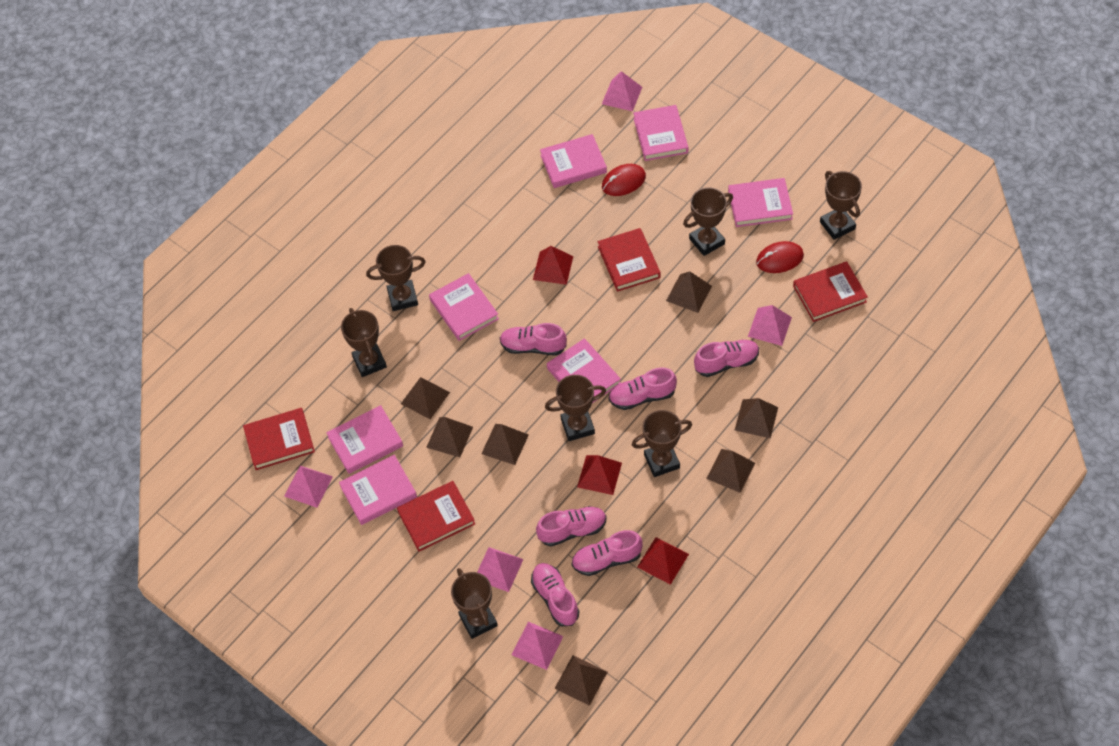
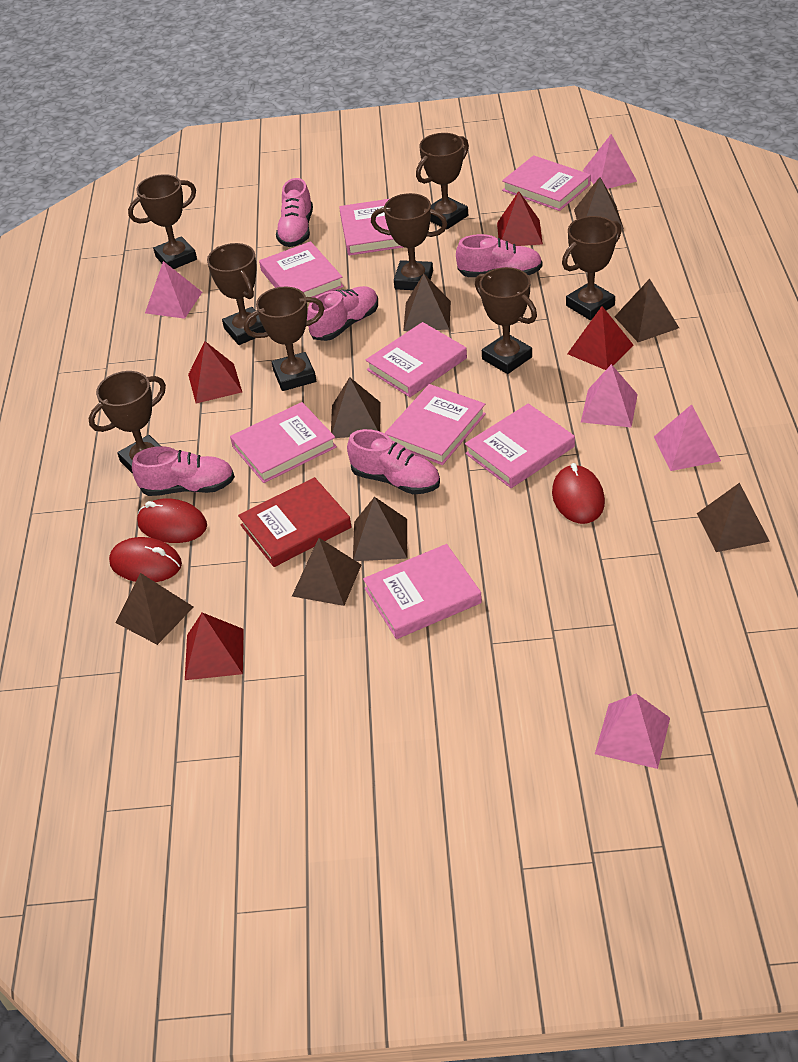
brown pyramid: 7 -> 8
brown trophy: 7 -> 8
pink book: 7 -> 8
pink shoe: 6 -> 5
red book: 4 -> 1
red mouse: 2 -> 3
red pyramid: 3 -> 4

